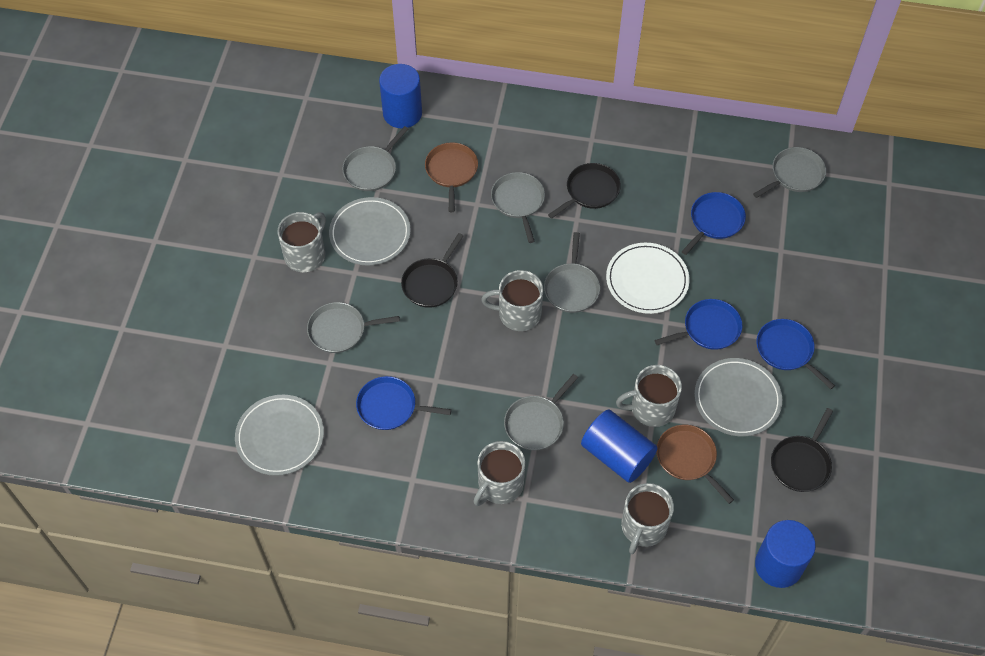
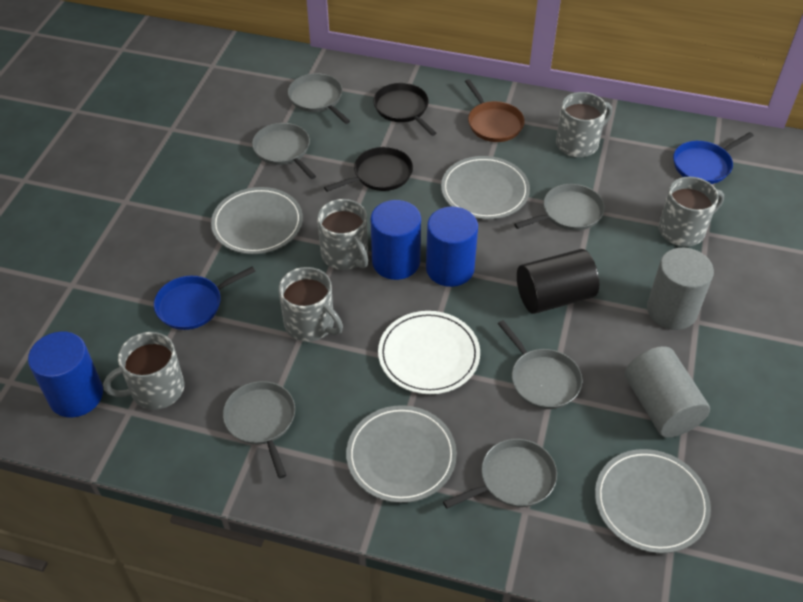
black cylinder: 0 -> 1
black pan: 3 -> 2
blue pan: 4 -> 2
brown pan: 2 -> 1
grey cylinder: 0 -> 2
grey plate: 3 -> 4

